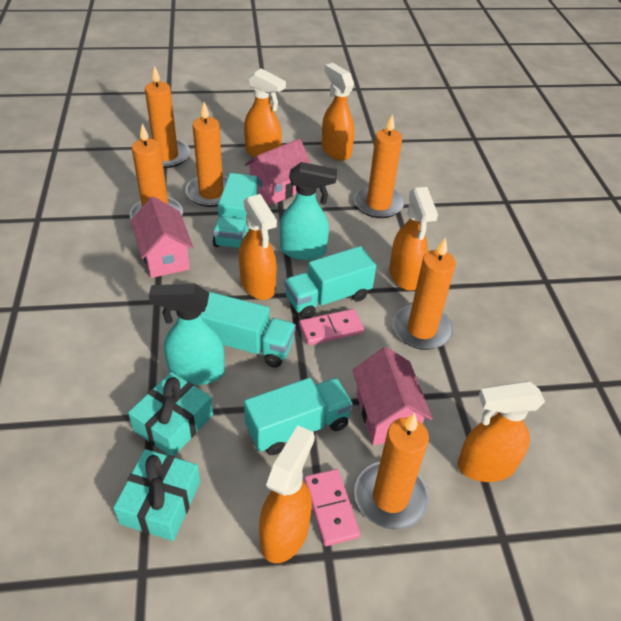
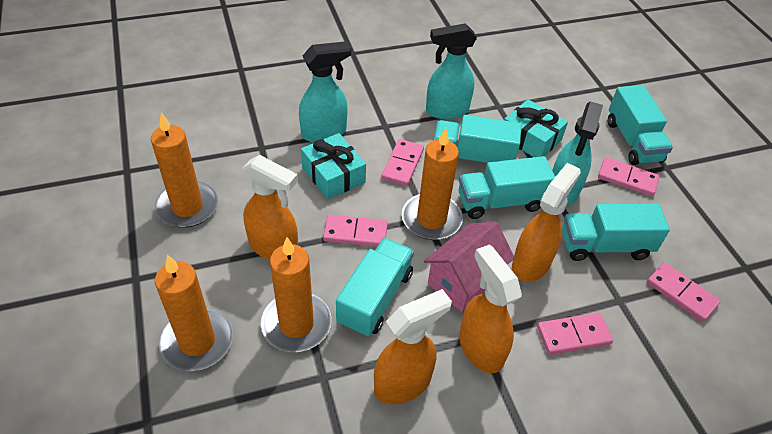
orange candle: 6 -> 4
orange spray bottle: 6 -> 4
pink domino: 2 -> 5
pink house: 3 -> 1
turquoise spray bottle: 2 -> 3
turquoise truck: 4 -> 5

